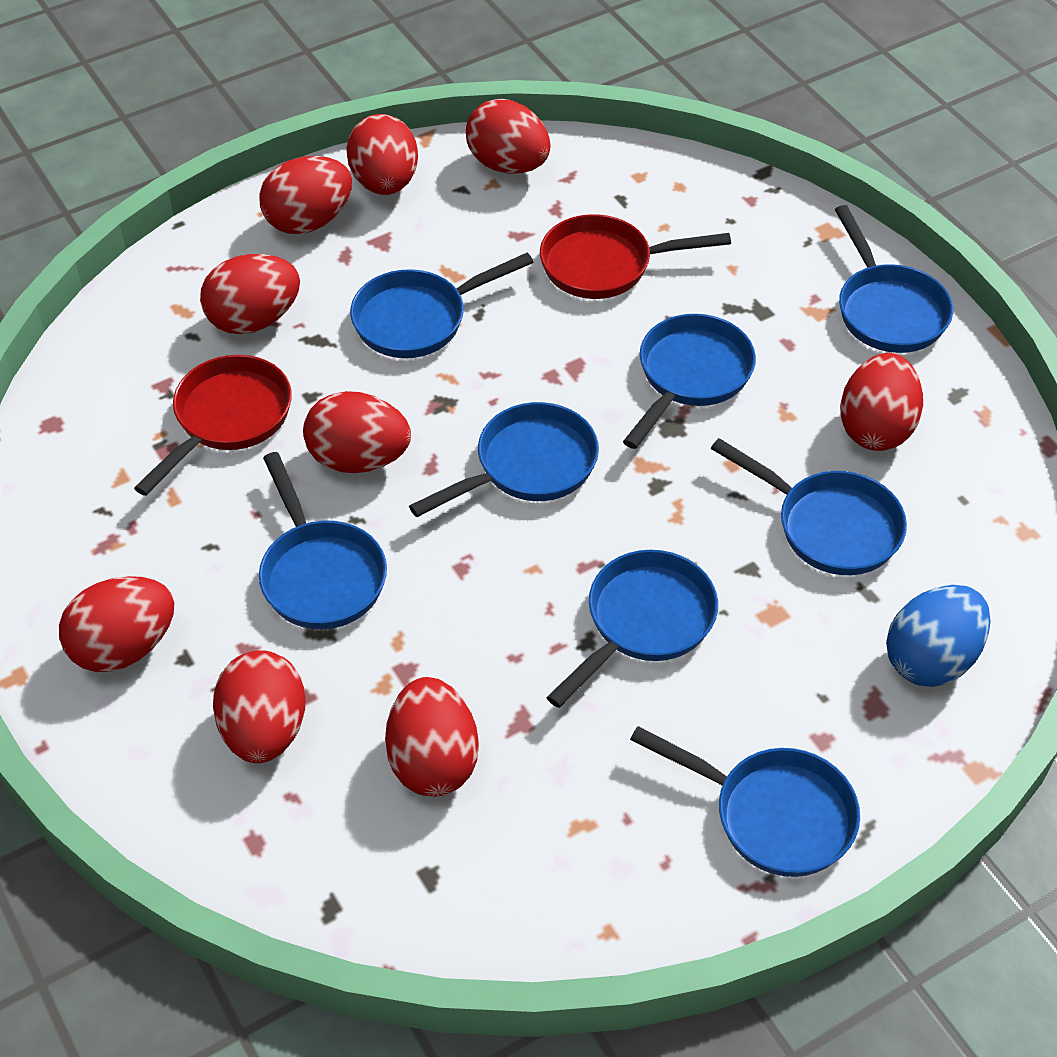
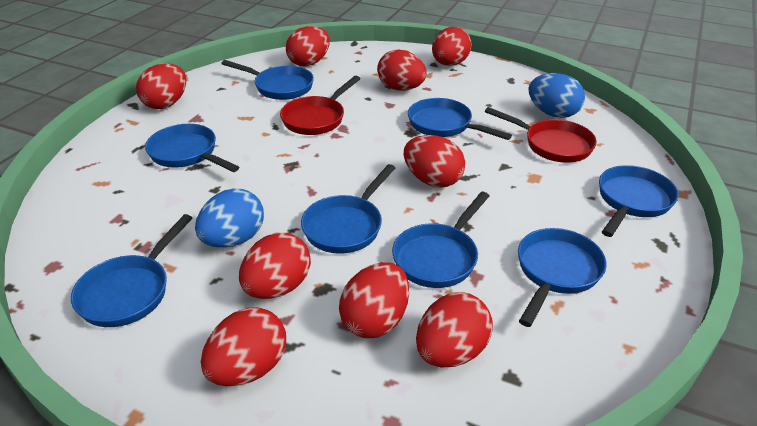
blue egg: 1 -> 2

